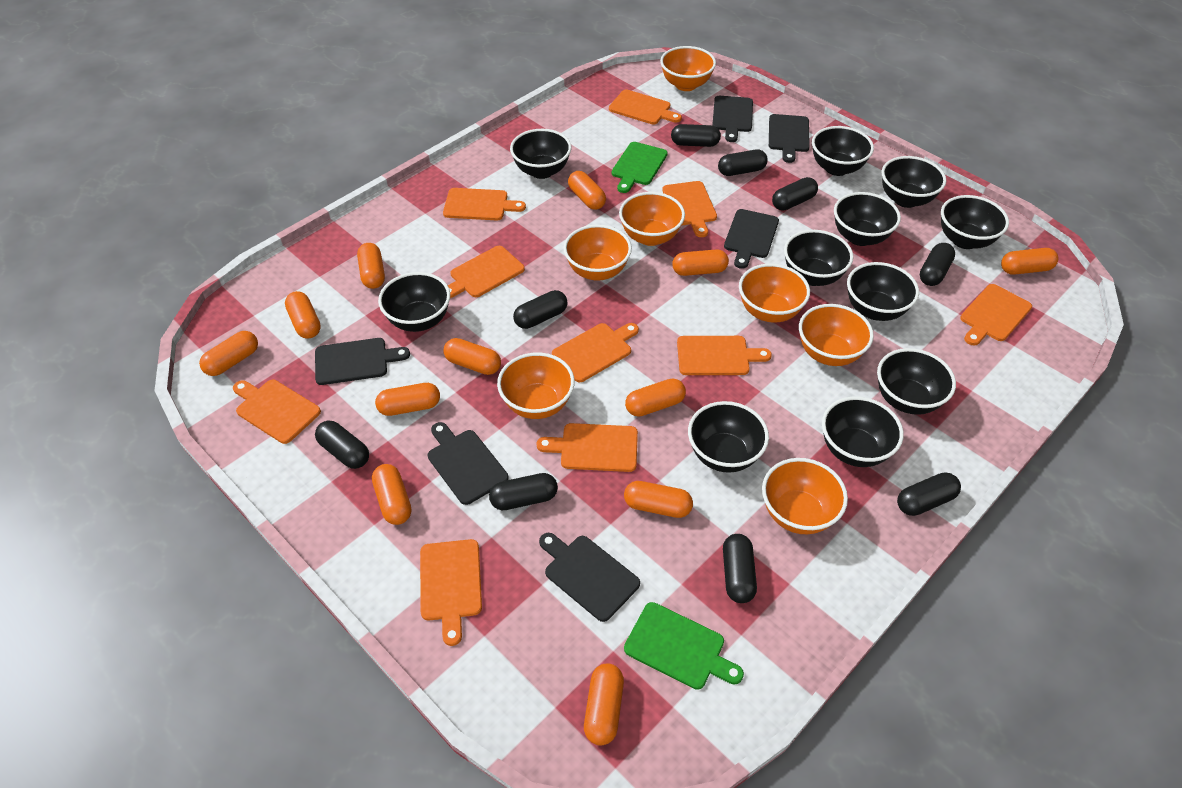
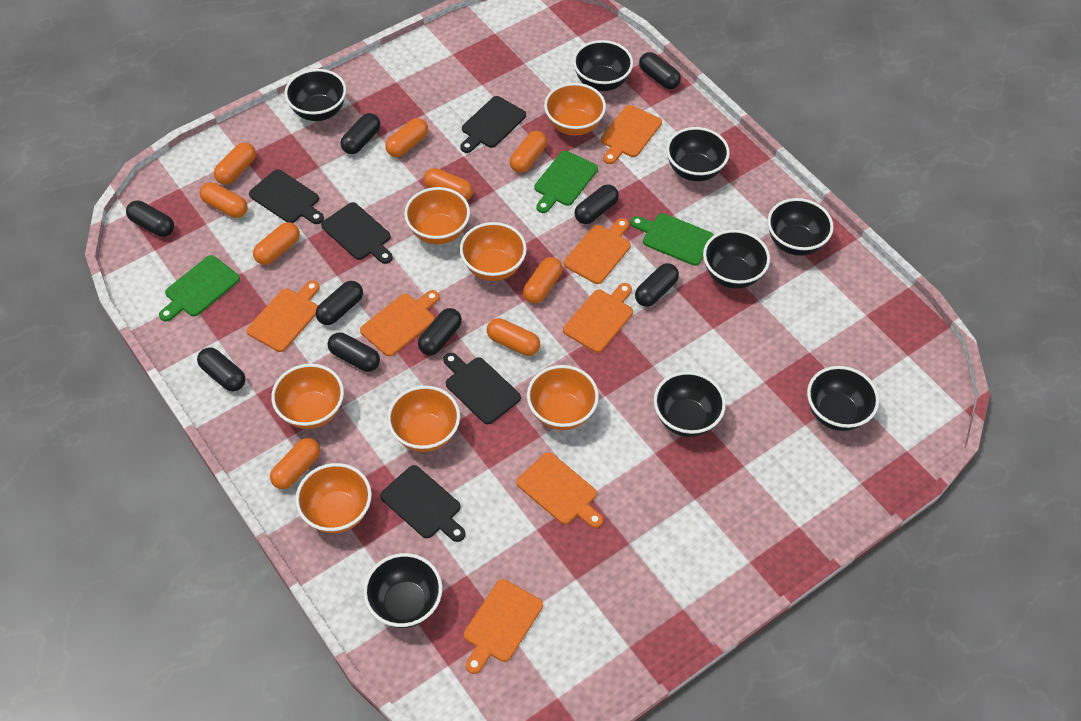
black bowl: 11 -> 8
black cutting board: 6 -> 5
green cutting board: 2 -> 3
orange capsule: 12 -> 9
orange cutting board: 10 -> 7

